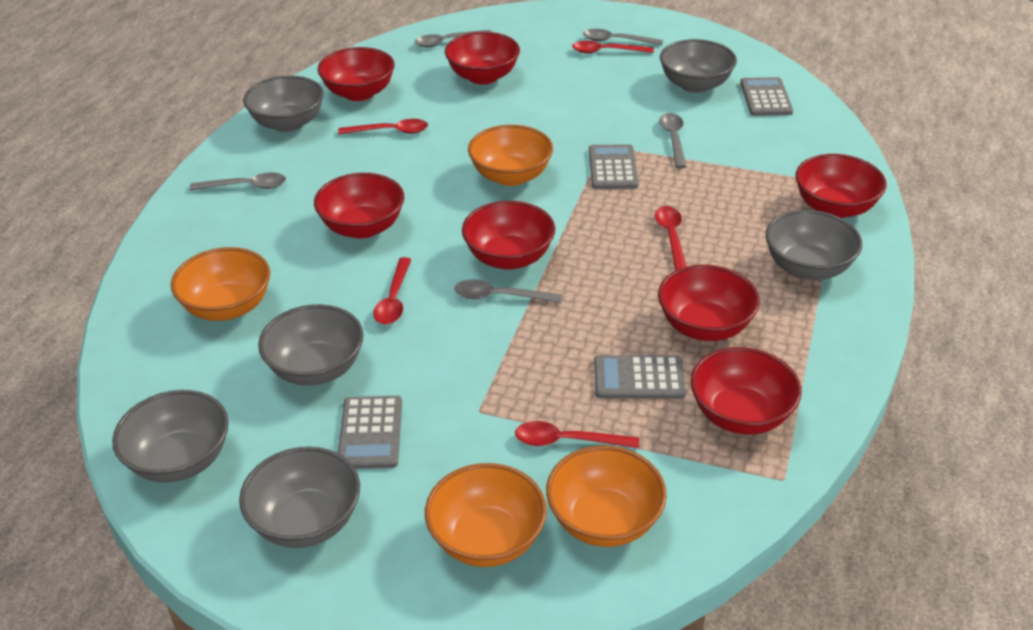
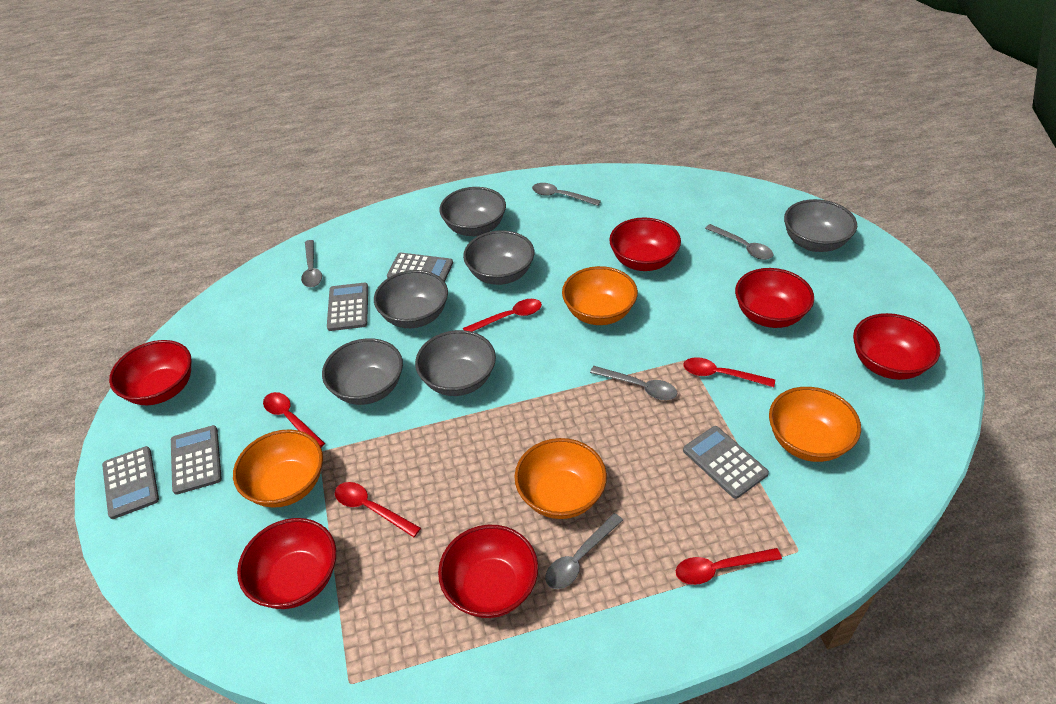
grey calculator: 4 -> 5
red bowl: 7 -> 6

